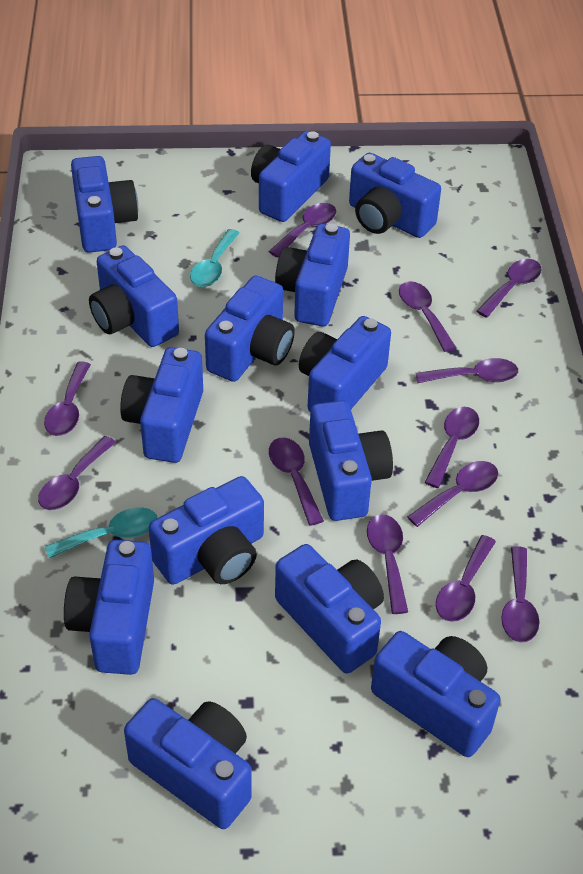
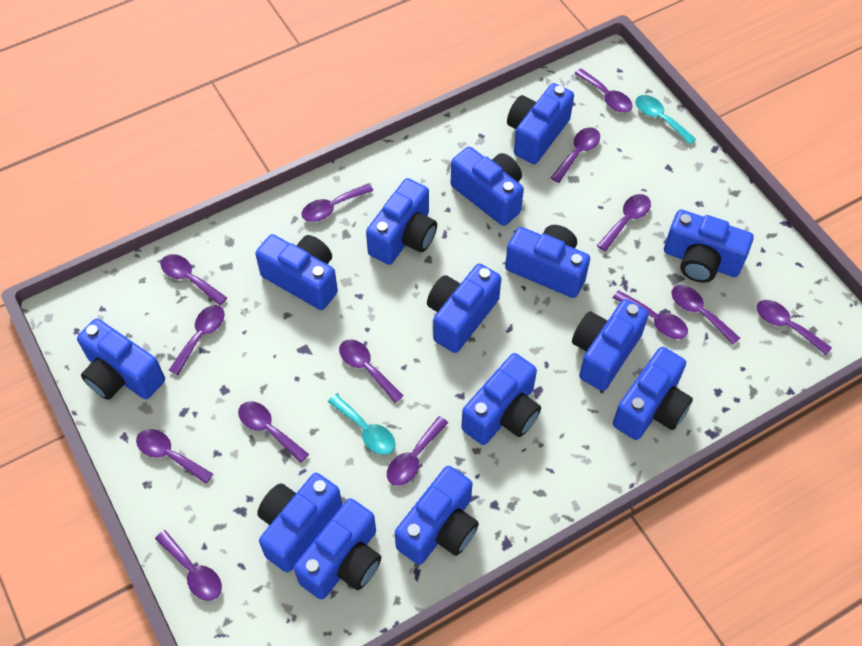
purple spoon: 12 -> 14

